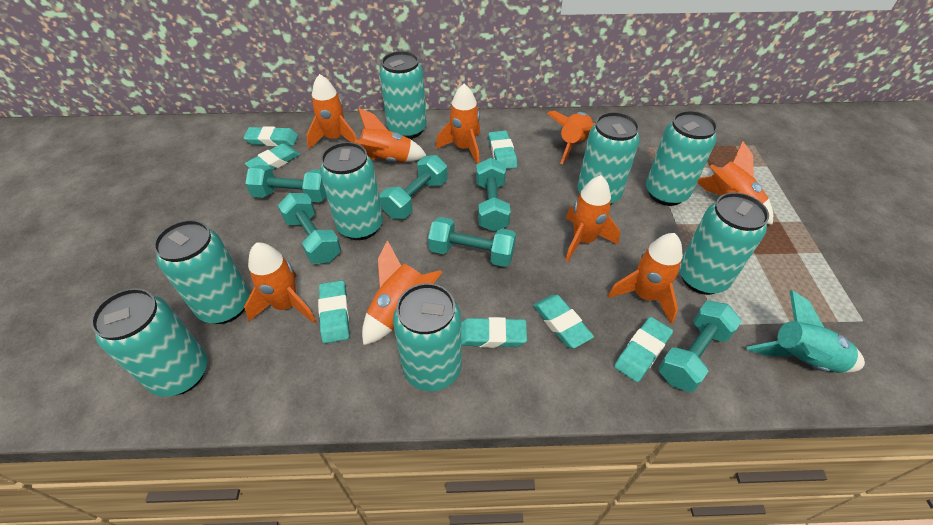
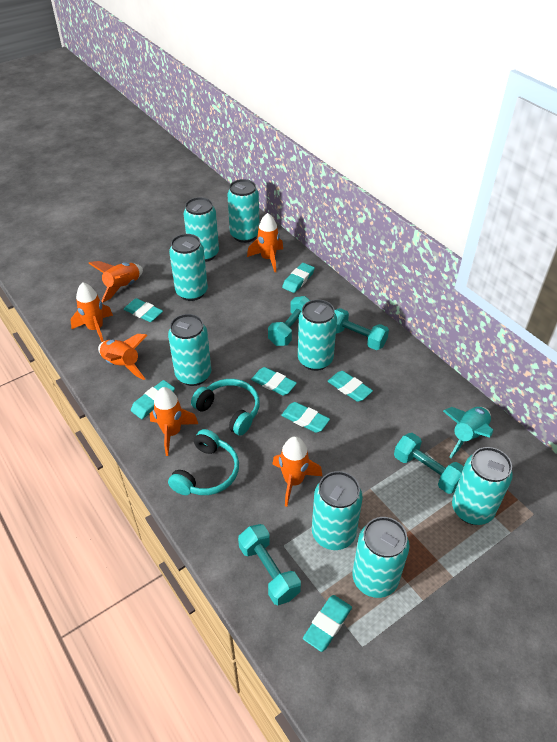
orange rocket: 9 -> 6
turquoise dumbbell: 6 -> 4
turquoise headphones: 0 -> 2

